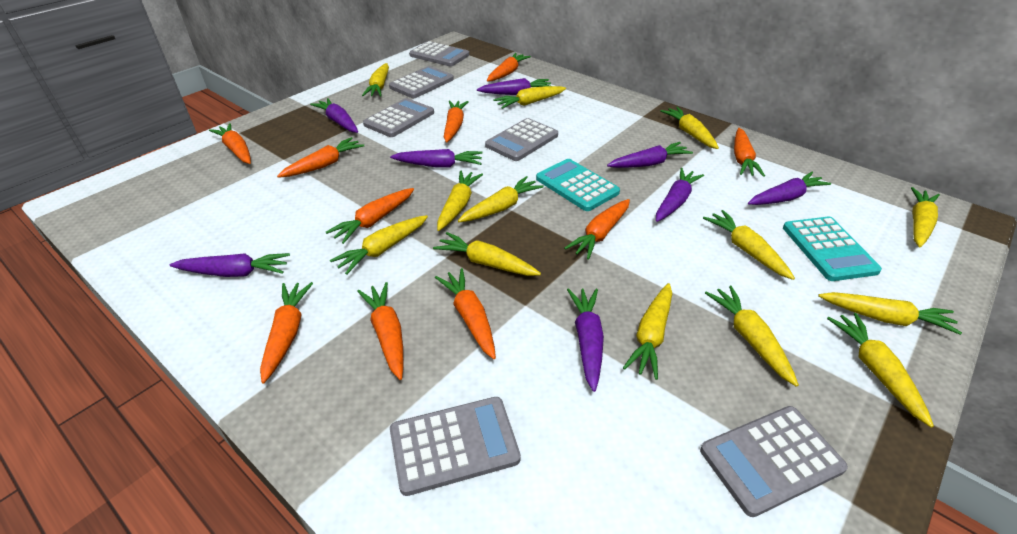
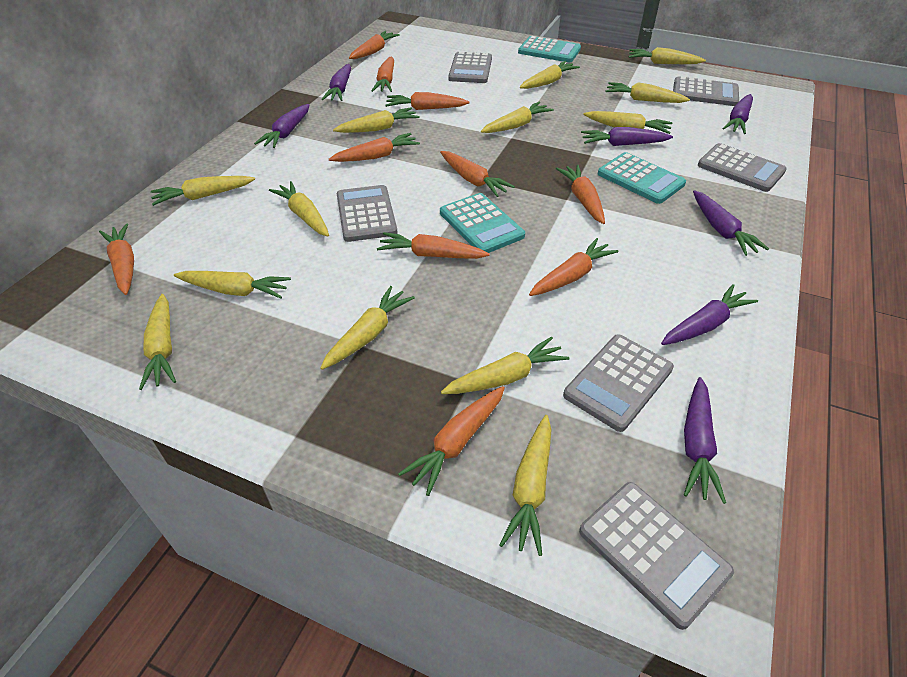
purple carrot: 8 -> 7
turquoise calculator: 2 -> 3

